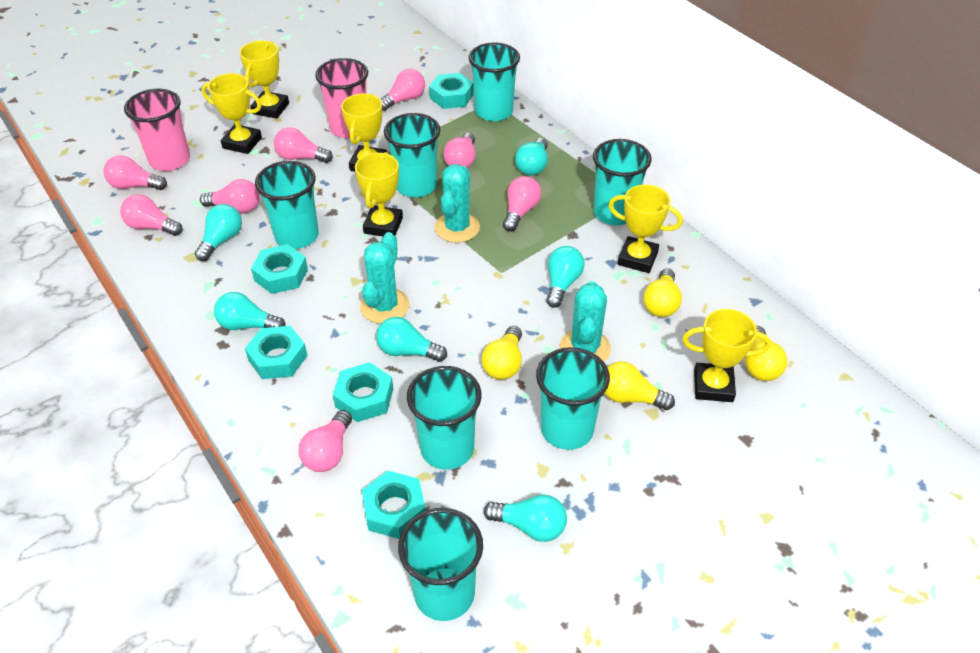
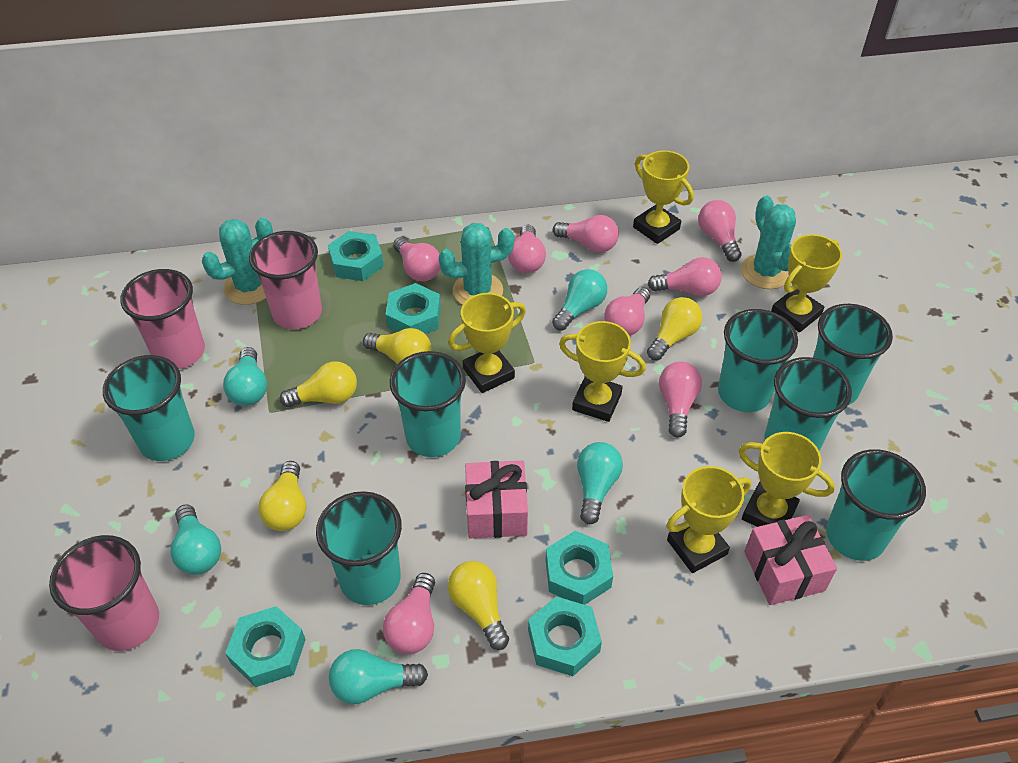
pink cup: 2 -> 3
pink gift: 0 -> 2
turquoise light bulb: 6 -> 5
yellow light bulb: 4 -> 5

